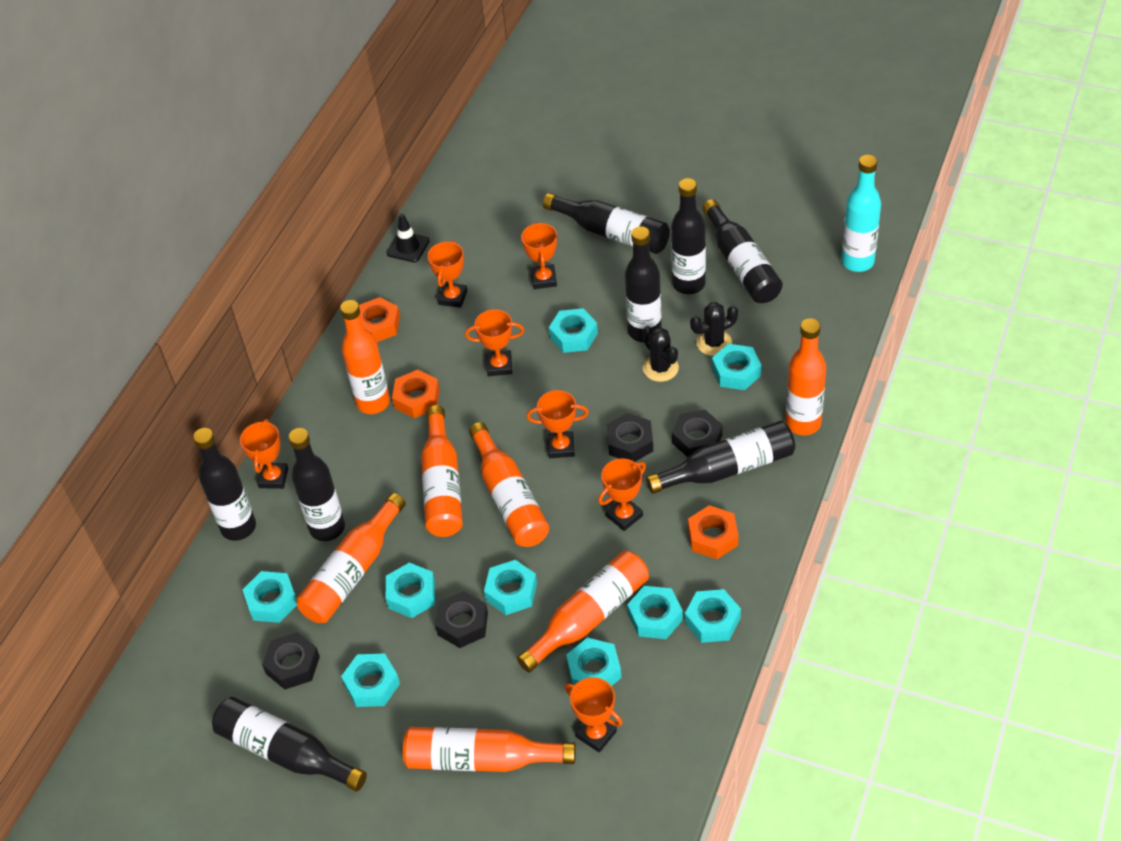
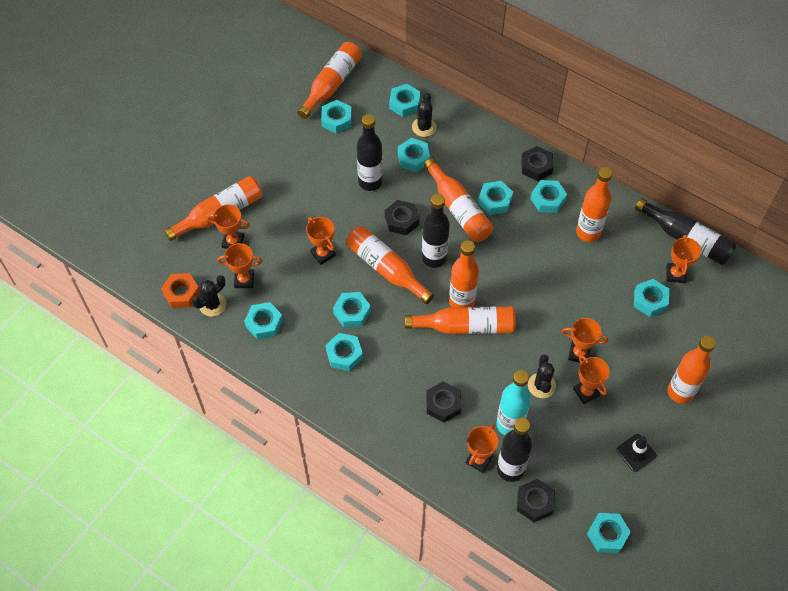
black bottle: 8 -> 4
black cactus: 2 -> 3
orange bottle: 7 -> 8
orange nut: 3 -> 1
turquoise nut: 9 -> 10

